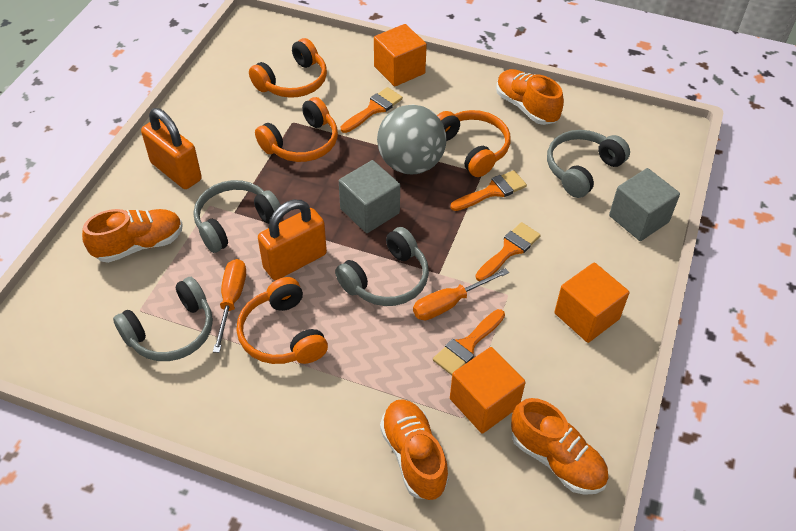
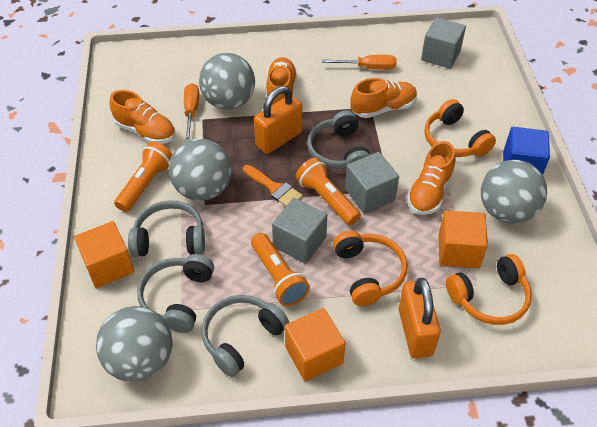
blue cube: 0 -> 1
grey ball: 1 -> 4
grey cube: 2 -> 3
orange brush: 4 -> 1
orange flashlight: 0 -> 3
orange headphones: 4 -> 3

